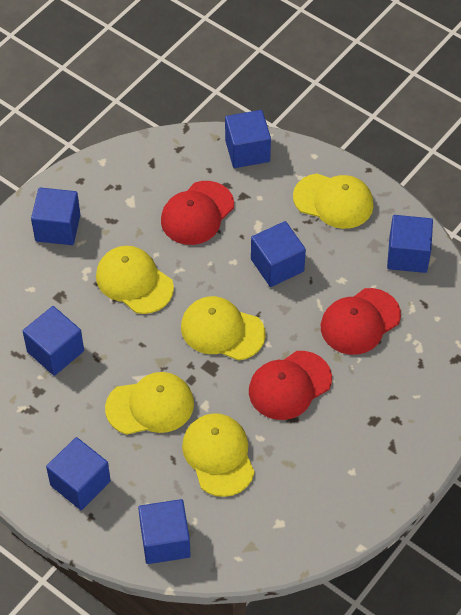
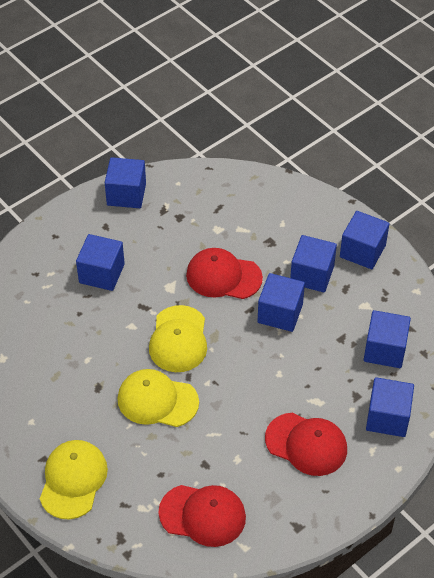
yellow cap: 5 -> 3

